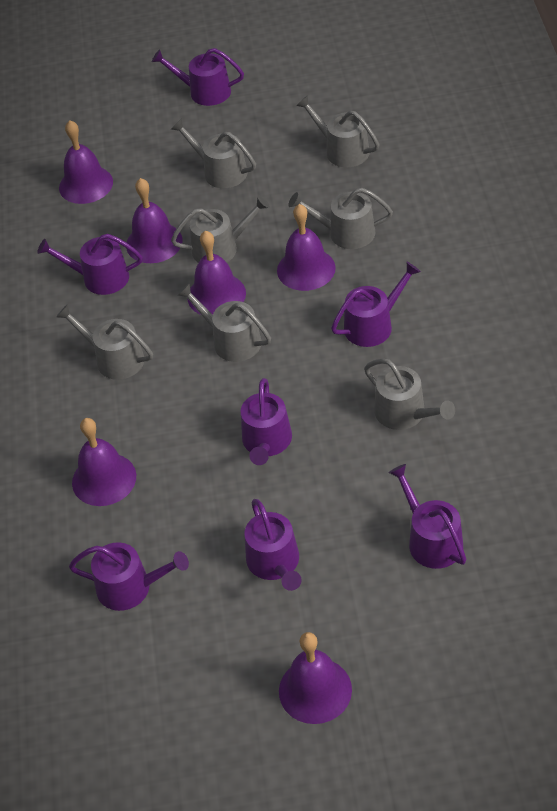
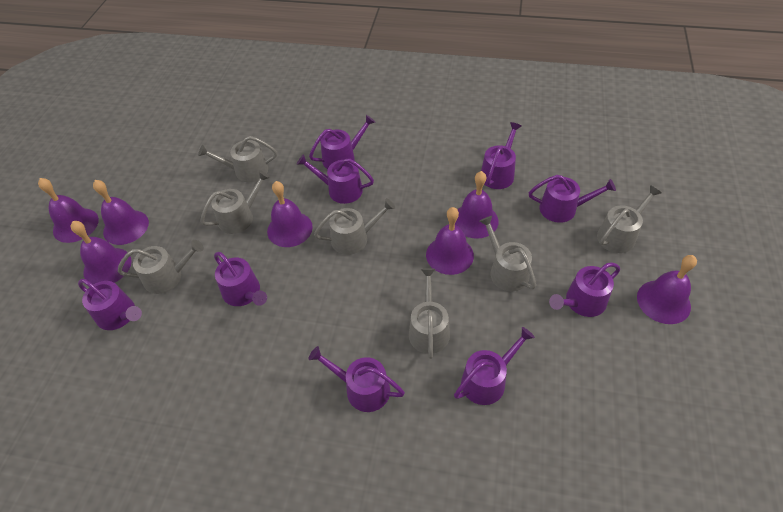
purple bell: 6 -> 7
purple watering can: 7 -> 9

